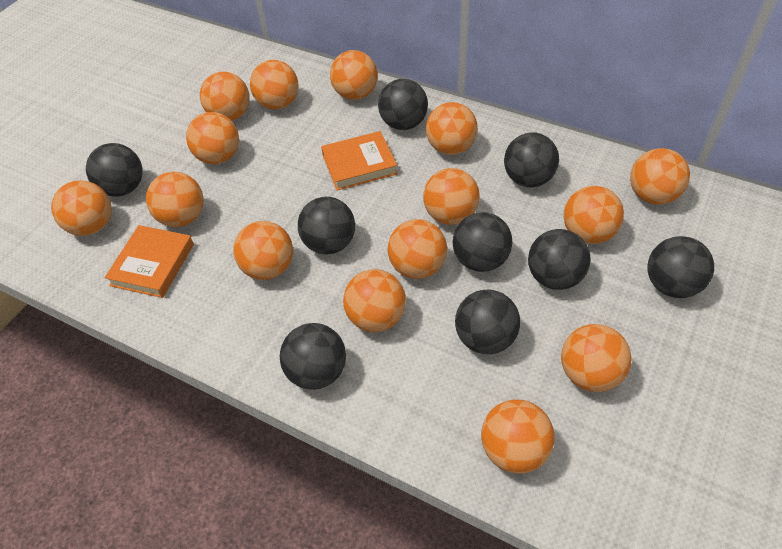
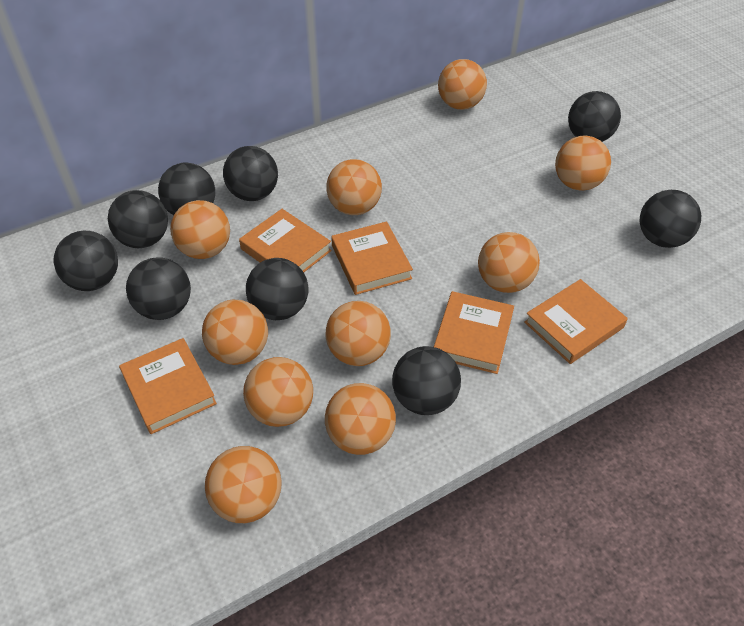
orange ball: 15 -> 10
orange book: 2 -> 5

